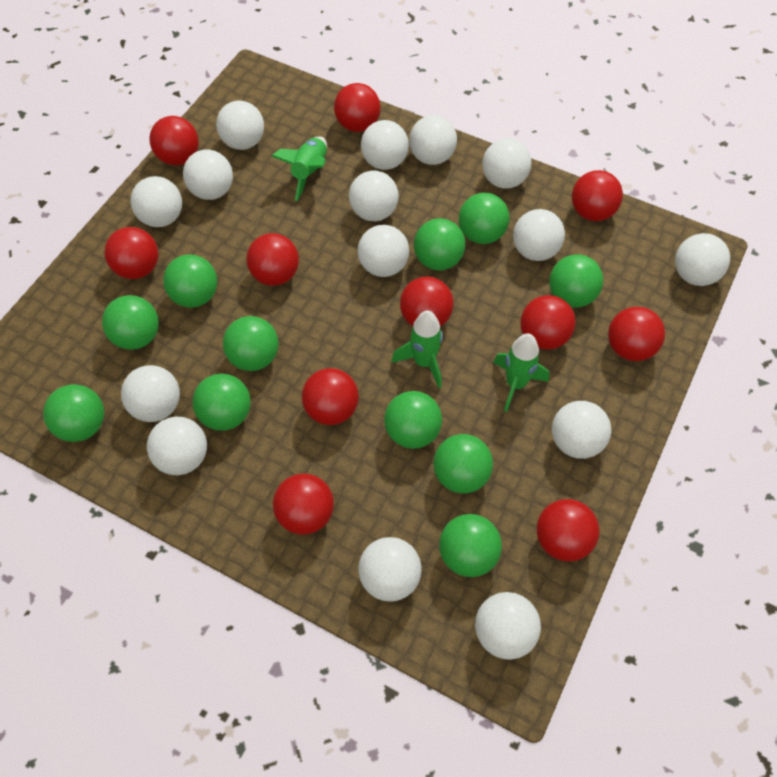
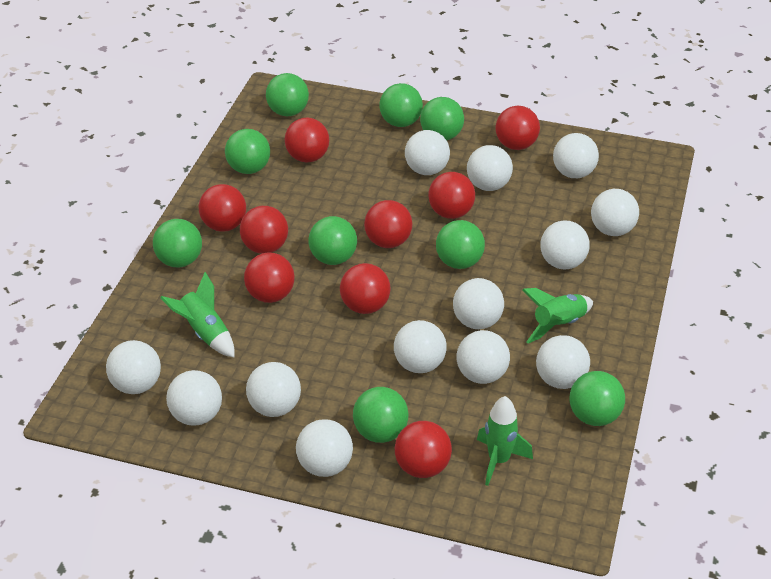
green ball: 11 -> 9
red ball: 11 -> 9
white ball: 15 -> 13

